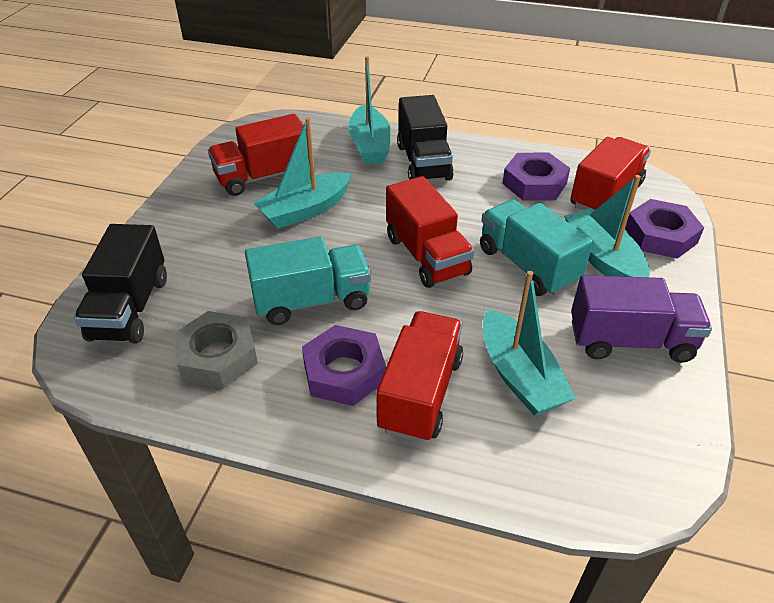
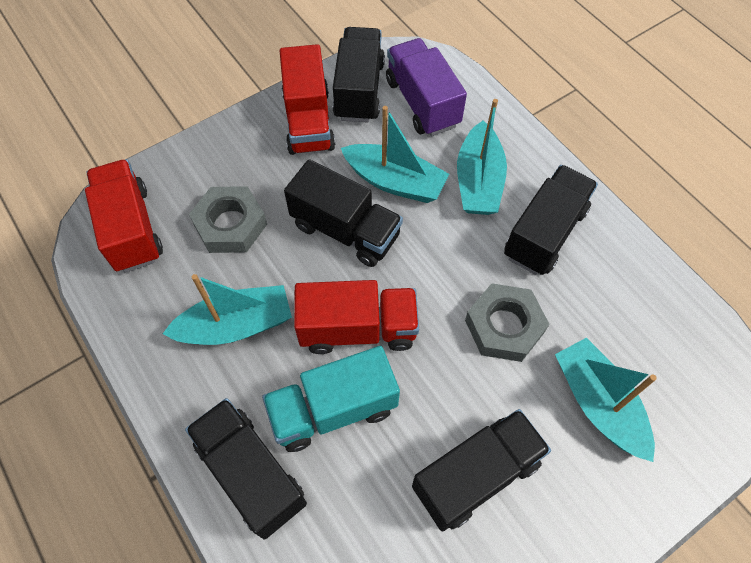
black truck: 2 -> 5
grey nut: 1 -> 2
purple nut: 3 -> 0
red truck: 4 -> 3
turquoise truck: 2 -> 1

